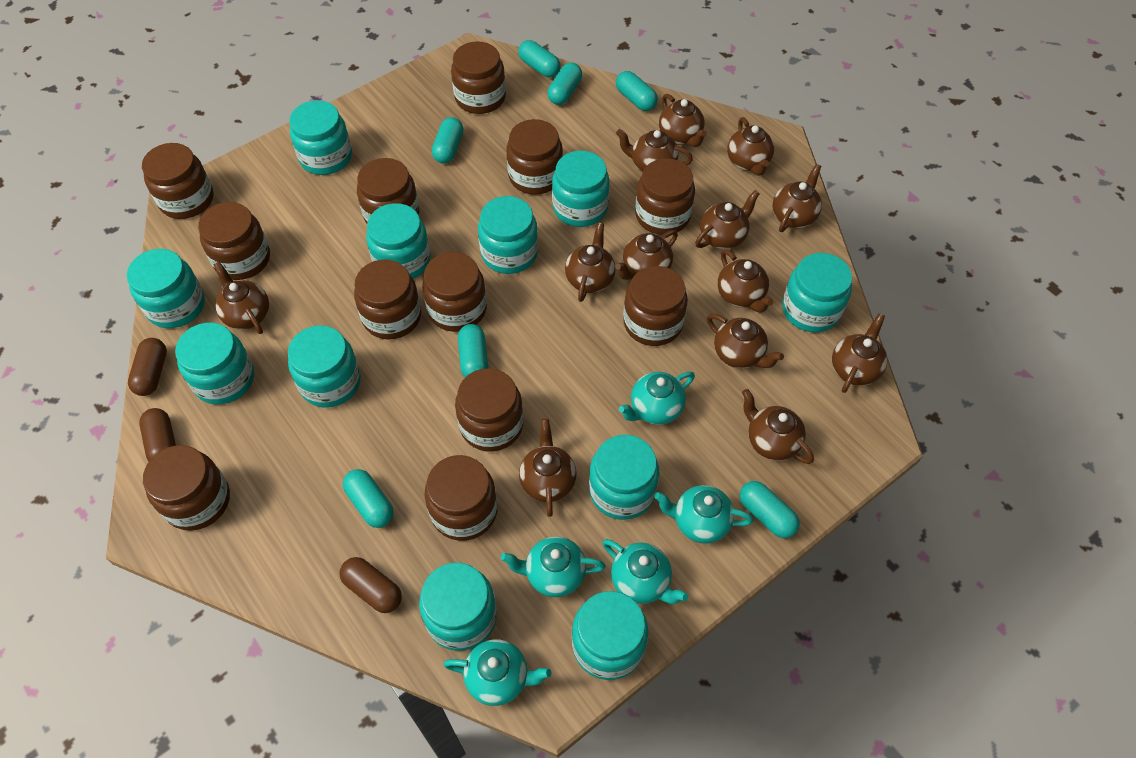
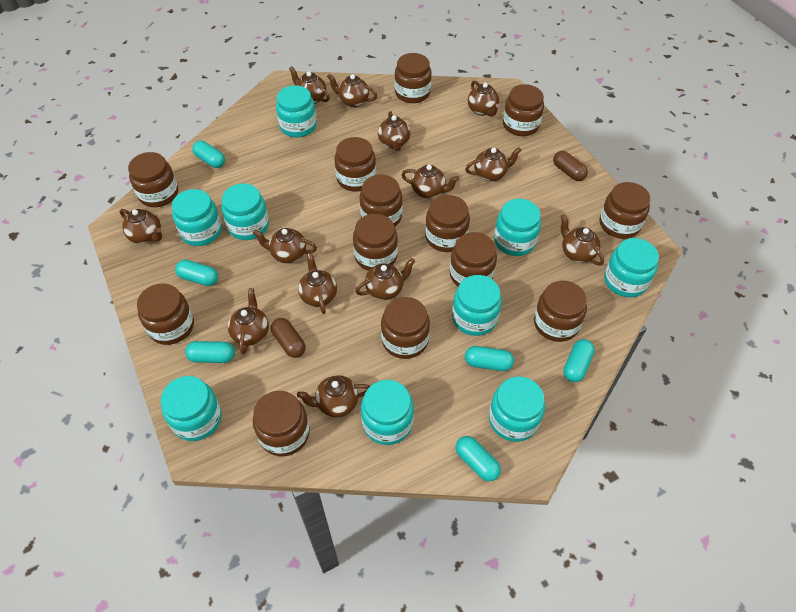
brown capsule: 3 -> 2
brown jar: 12 -> 13
turquoise capsule: 7 -> 6
turquoise jar: 11 -> 9
turquoise teapot: 5 -> 0

